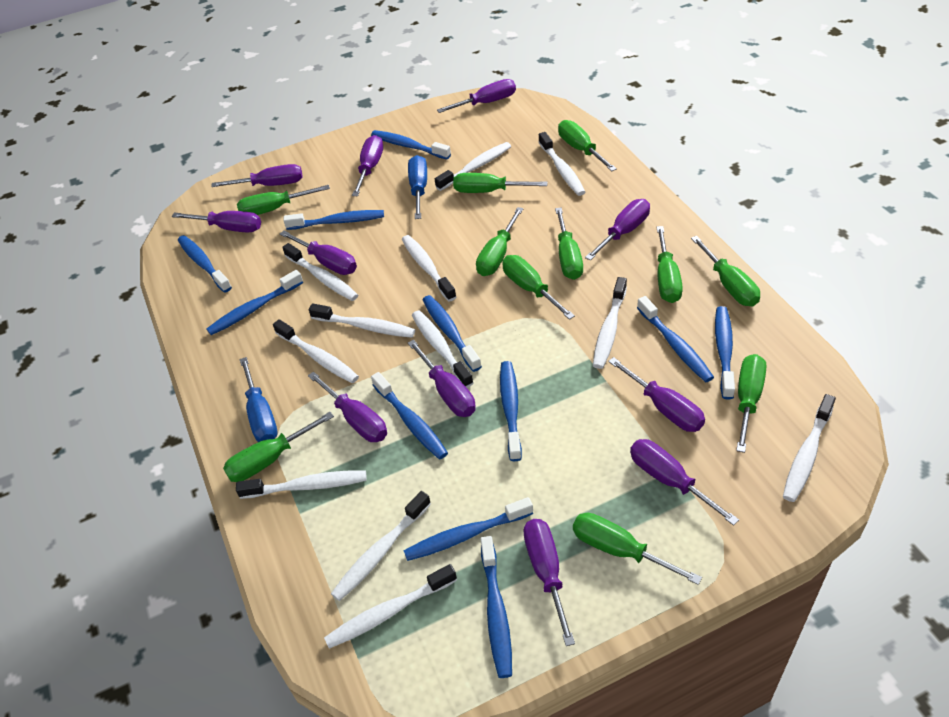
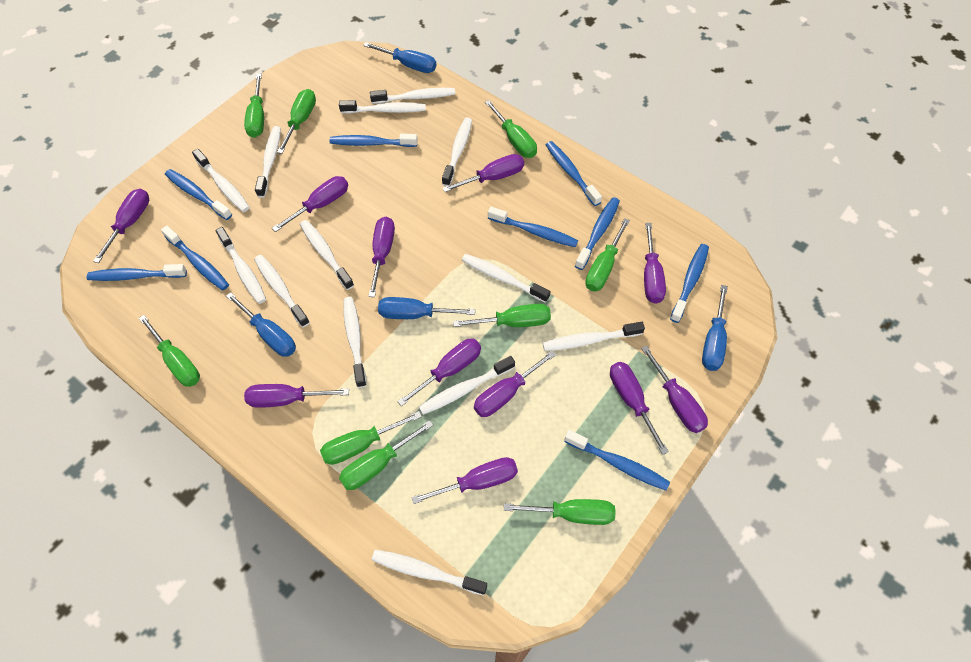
blue screwdriver: 2 -> 4
blue toothbrush: 11 -> 9
green screwdriver: 11 -> 9
white toothbrush: 12 -> 13

